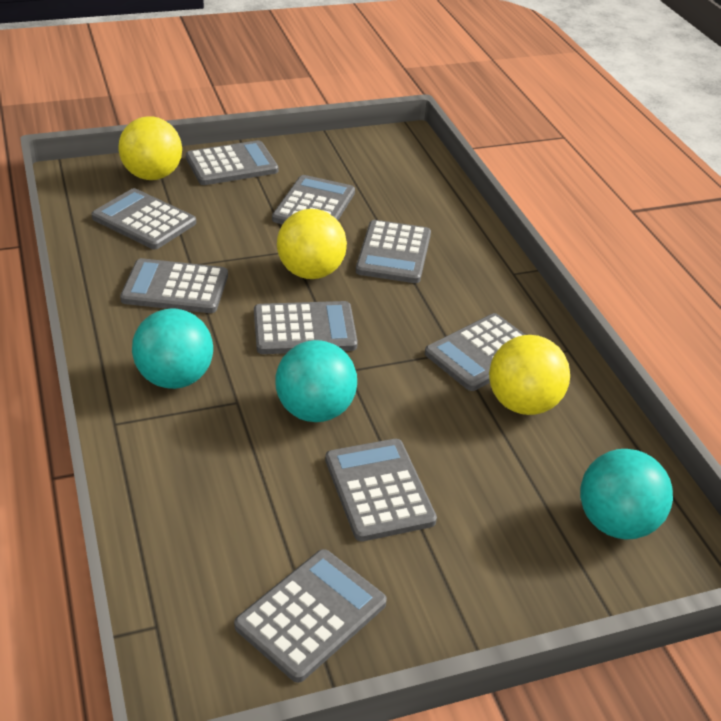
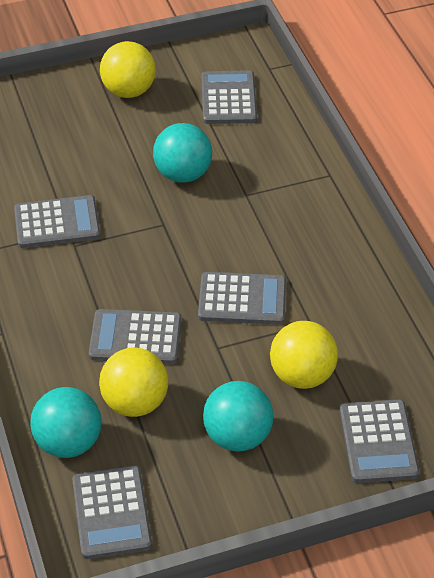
grey calculator: 9 -> 6

